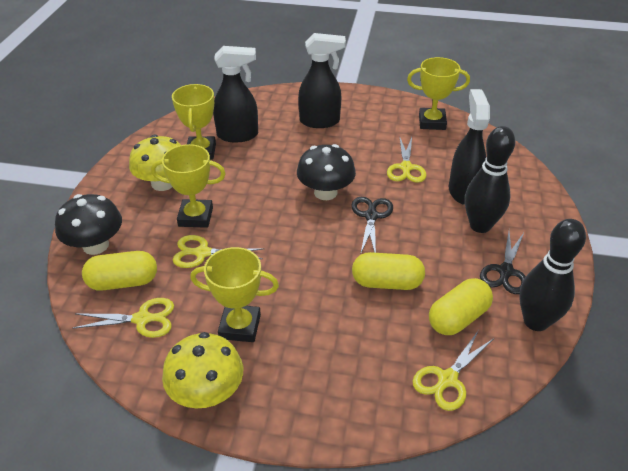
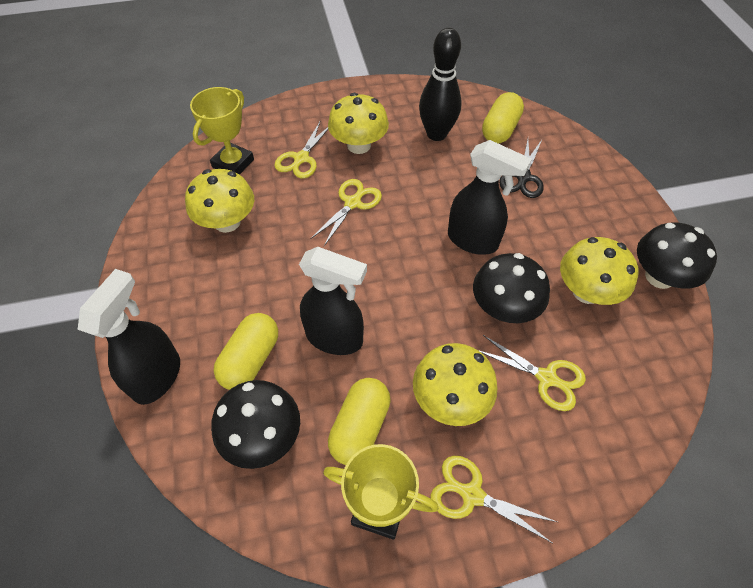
black bowling pin: 2 -> 1
black mushroom: 2 -> 3
black scissors: 2 -> 1
yellow mushroom: 2 -> 4
yellow trophy: 4 -> 2

